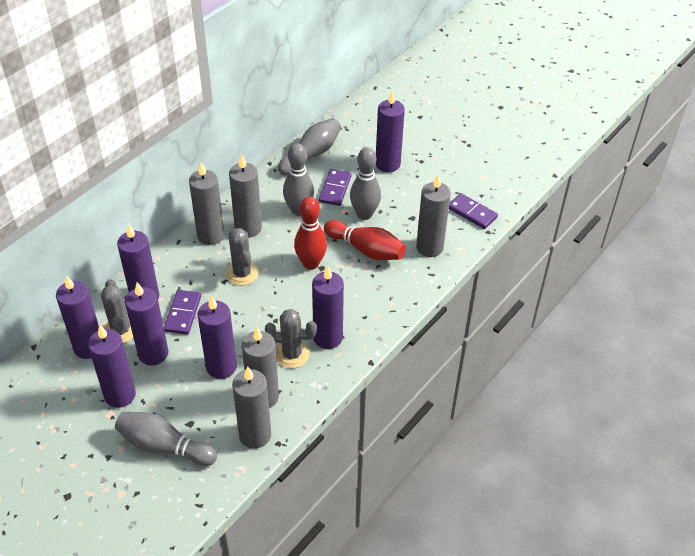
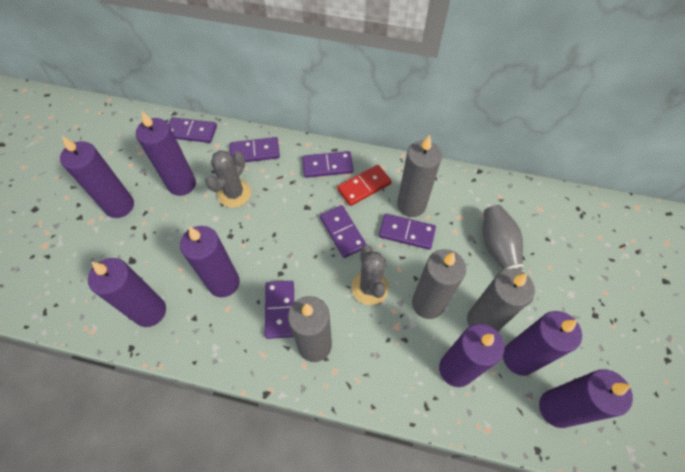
grey bowling pin: 4 -> 1
grey cactus: 3 -> 2
grey candle: 5 -> 4
purple domino: 3 -> 6
red bowling pin: 2 -> 0
red domino: 0 -> 1

